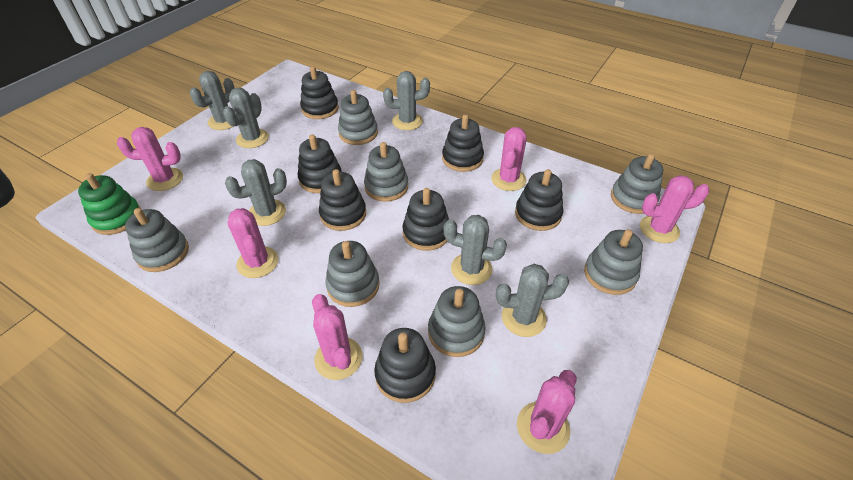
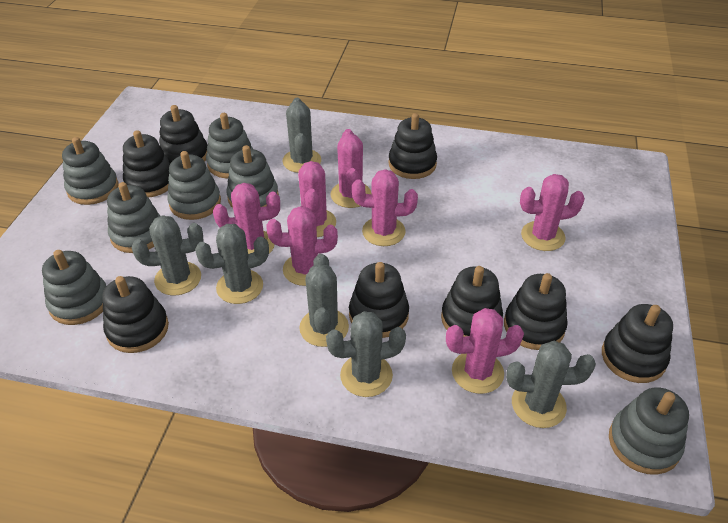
black stacking toy: 7 -> 8
green stacking toy: 1 -> 0
pink cactus: 6 -> 7

